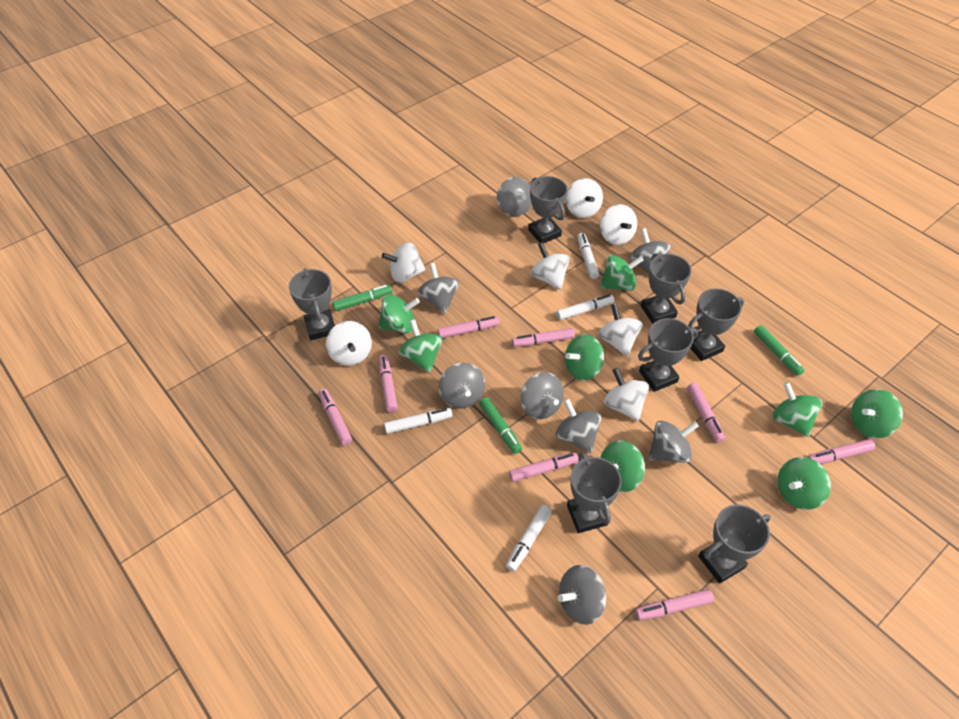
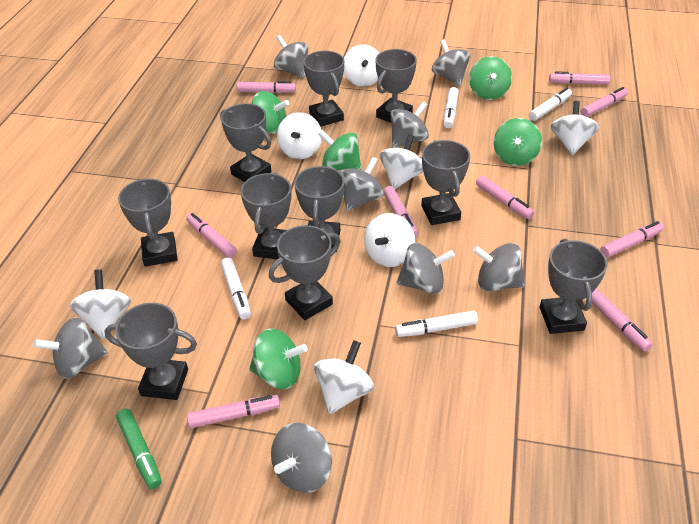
green marker: 3 -> 1
green spinning top: 8 -> 5
grey trophy: 7 -> 10
pink marker: 8 -> 9

